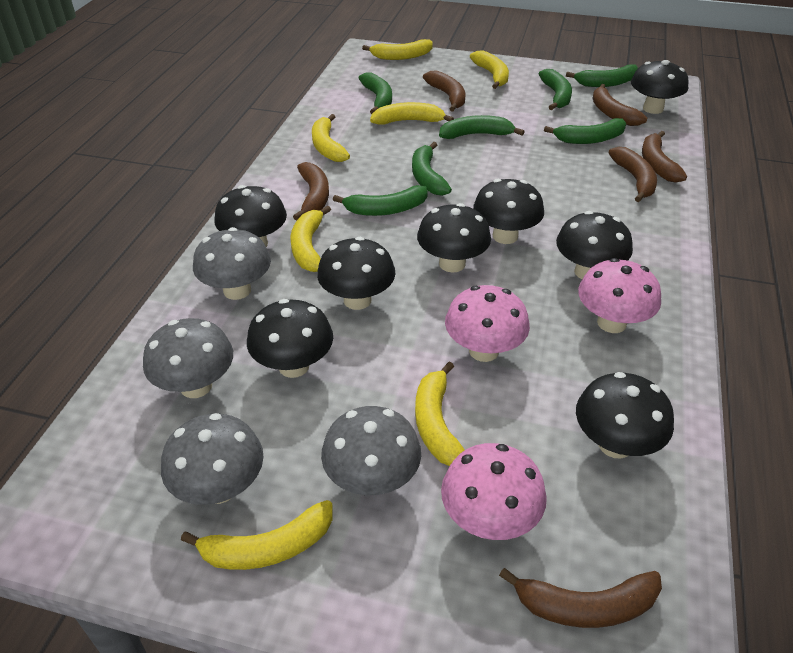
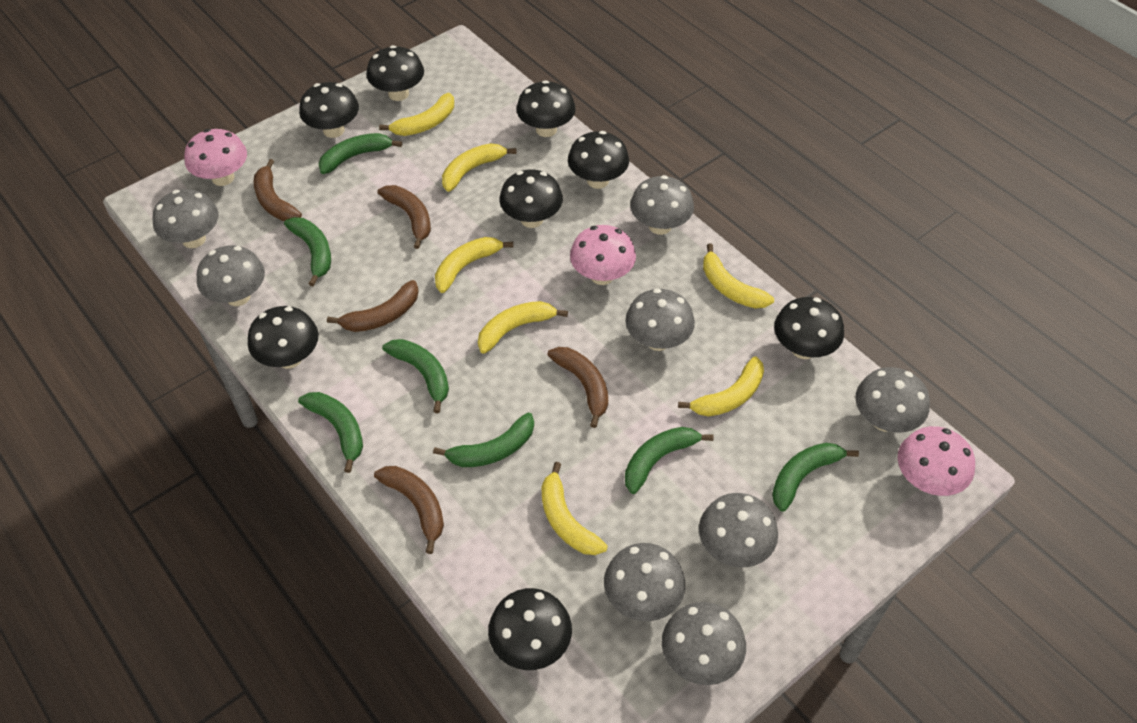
brown banana: 6 -> 5
grey mushroom: 4 -> 8

